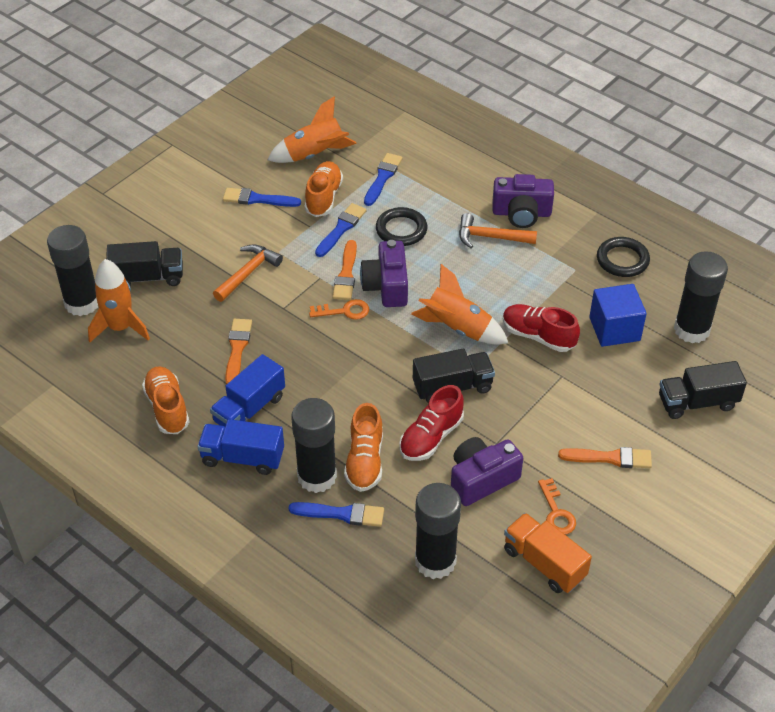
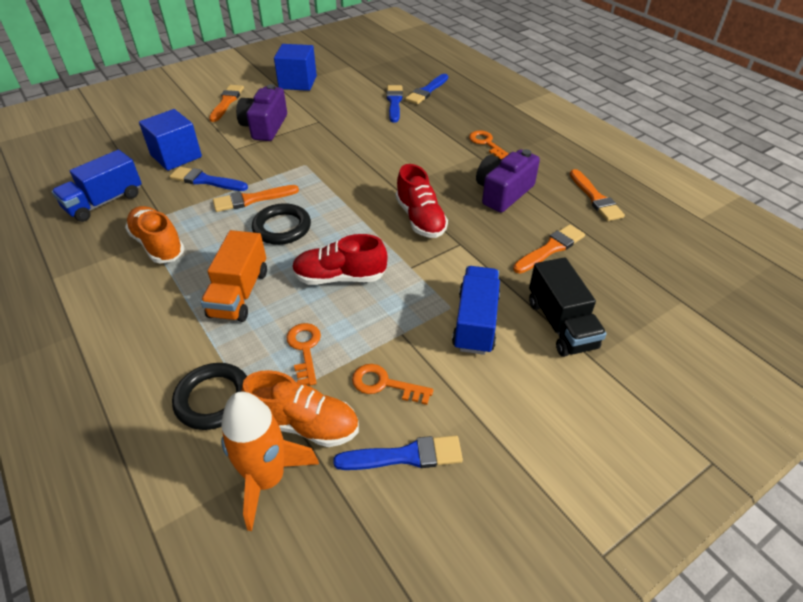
black glue stick: 4 -> 0
black truck: 3 -> 1
blue cube: 1 -> 2
orange brush: 3 -> 4
orange hammer: 2 -> 0
orange key: 2 -> 3
orange rocket: 3 -> 1
orange shoe: 3 -> 2
purple camera: 3 -> 2

